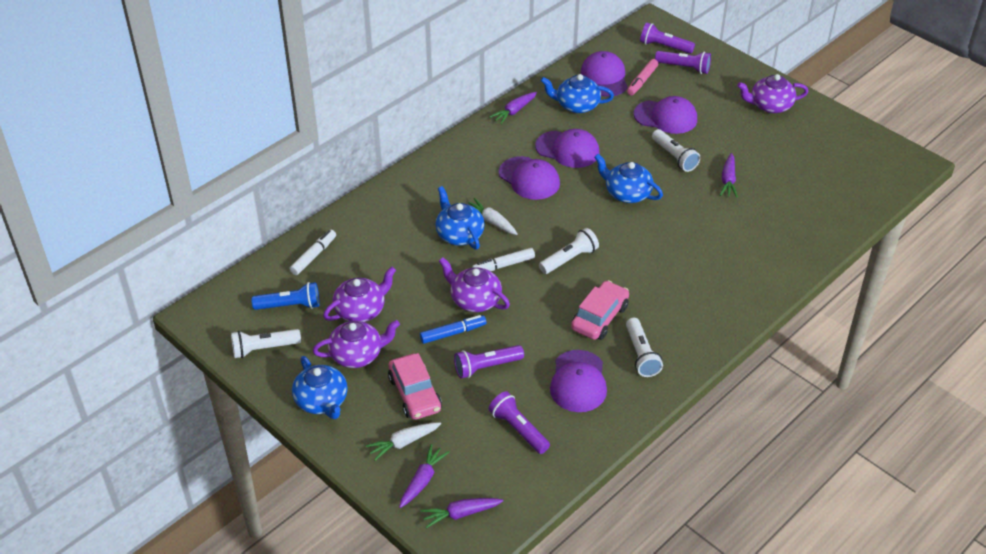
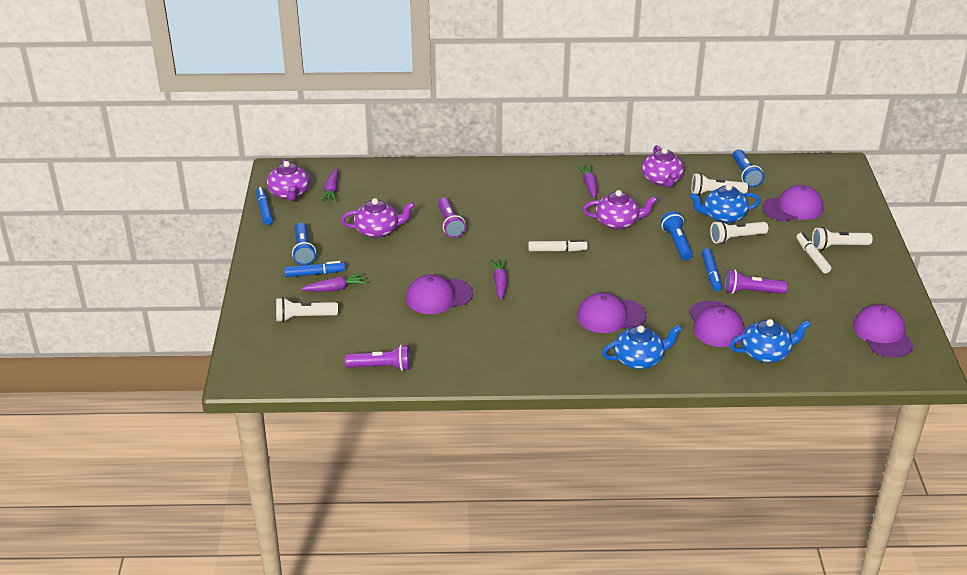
blue flashlight: 1 -> 3
blue marker: 1 -> 3
blue teapot: 4 -> 3
pink car: 2 -> 0
pink marker: 1 -> 0
purple flashlight: 4 -> 3
white carrot: 2 -> 0

